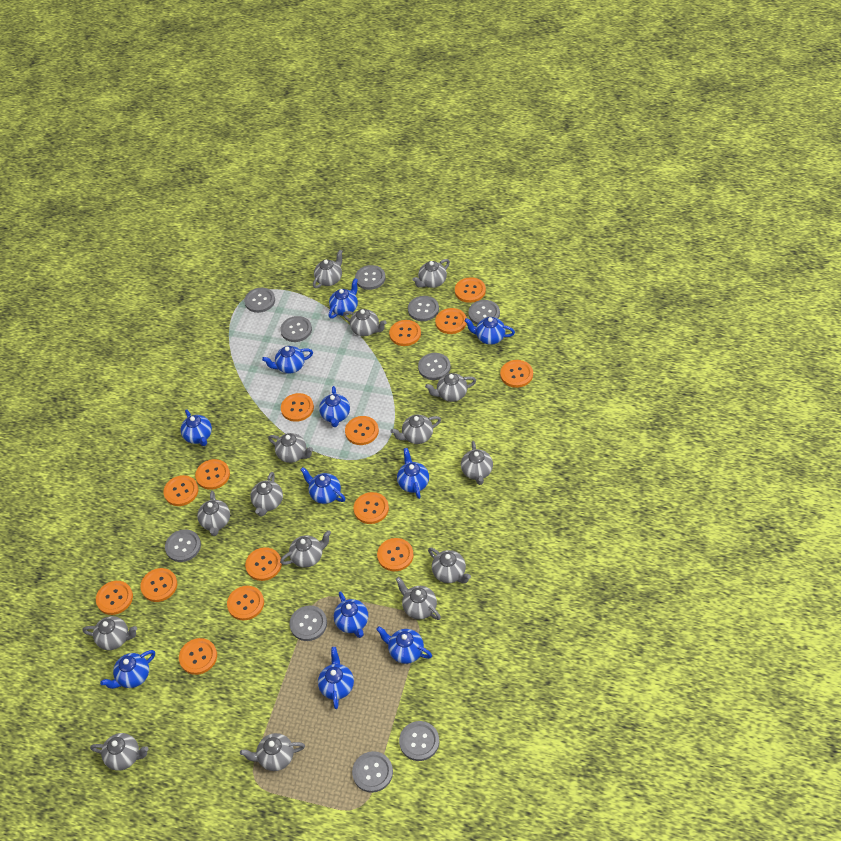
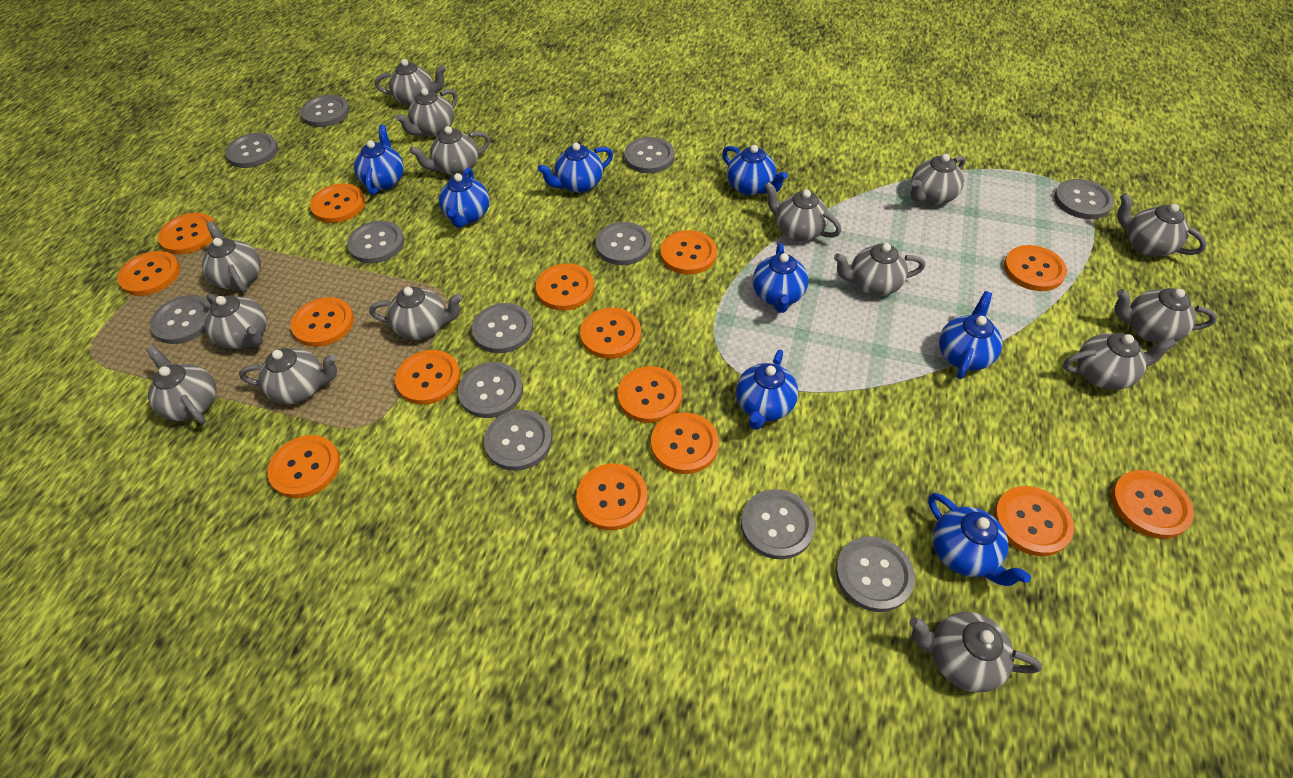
blue teapot: 11 -> 8
grey button: 10 -> 12

